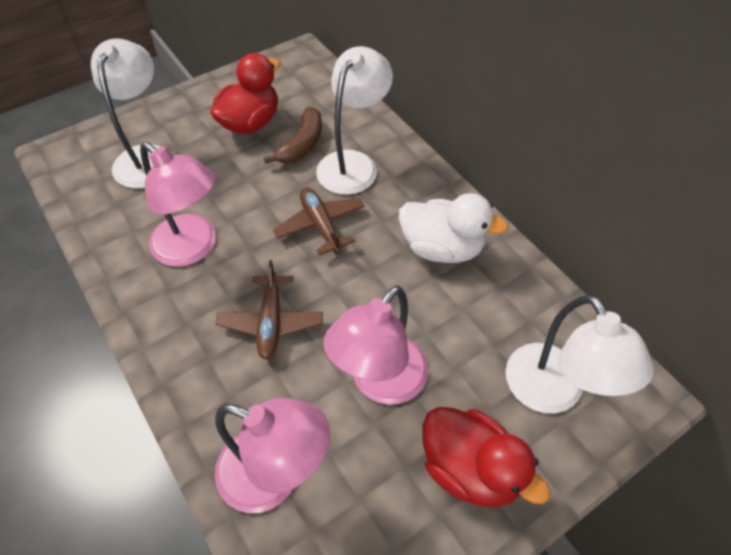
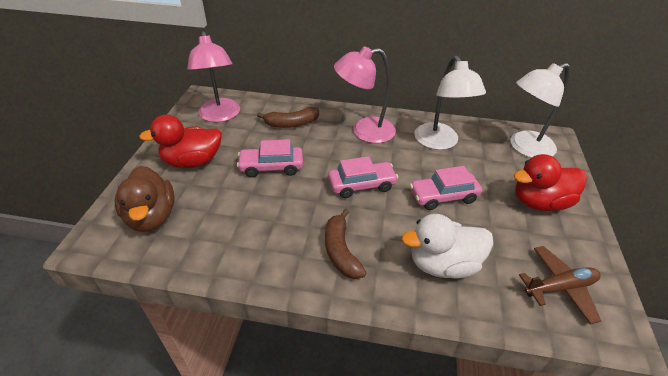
brown banana: 1 -> 2
brown duck: 0 -> 1
brown plane: 2 -> 1
pink car: 0 -> 3
pink lamp: 3 -> 2
white lamp: 3 -> 2

